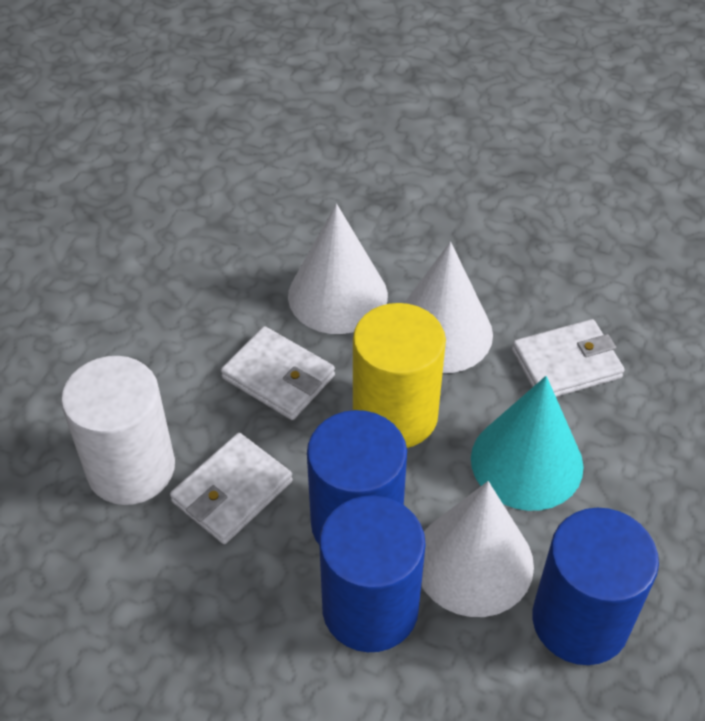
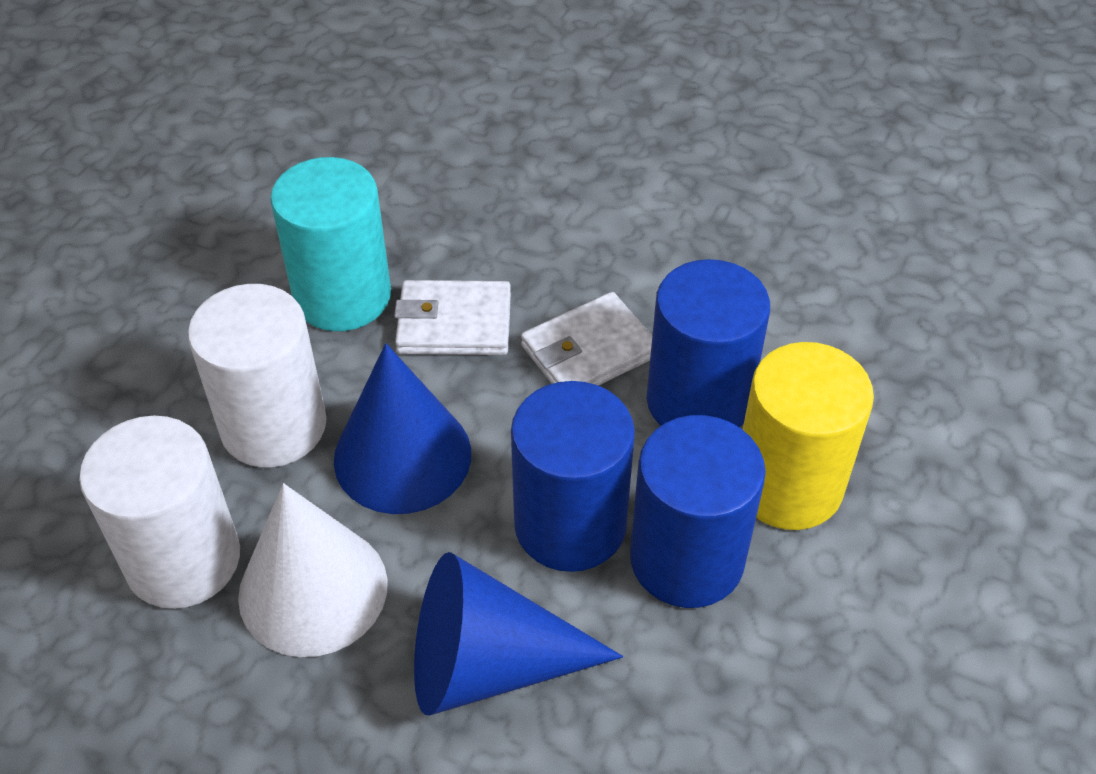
blue cone: 0 -> 2
turquoise cone: 1 -> 0
turquoise cylinder: 0 -> 1
white cone: 3 -> 1
white cylinder: 1 -> 2
white wallet: 3 -> 2

